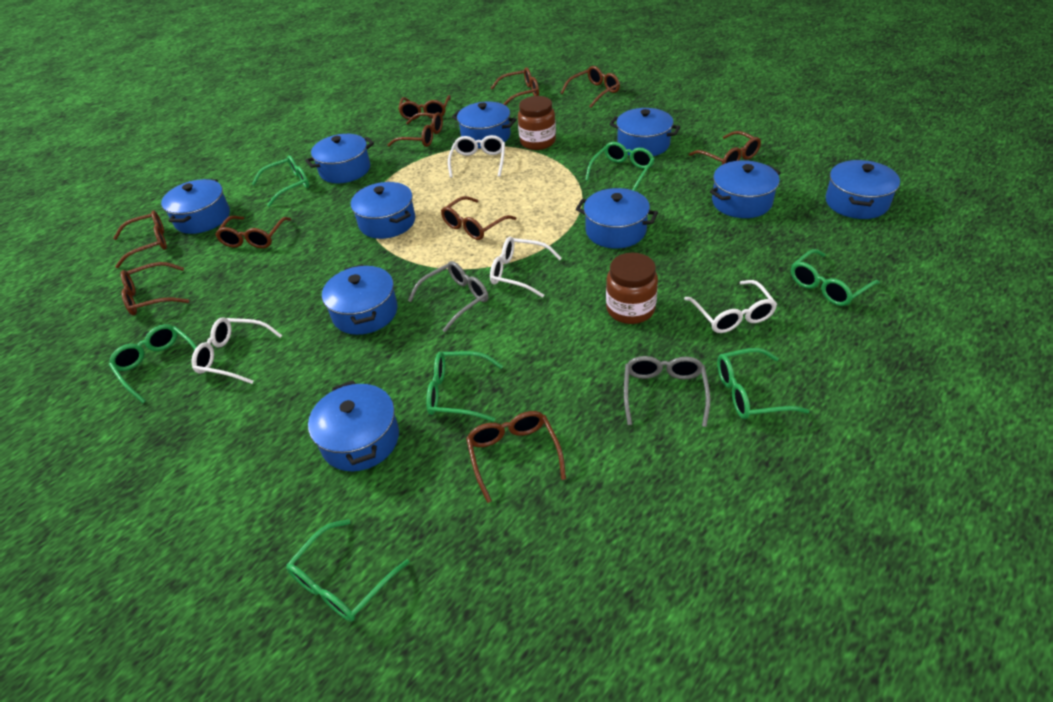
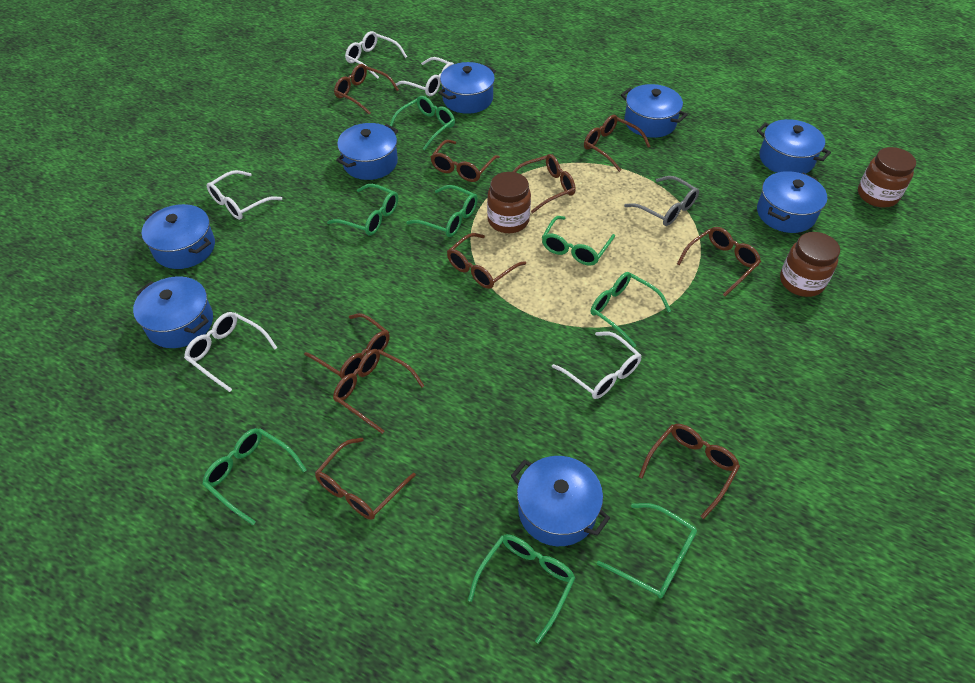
blue pot: 10 -> 8
brown jar: 2 -> 3
green glasses: 7 -> 8
grey glasses: 2 -> 1
white glasses: 4 -> 5

